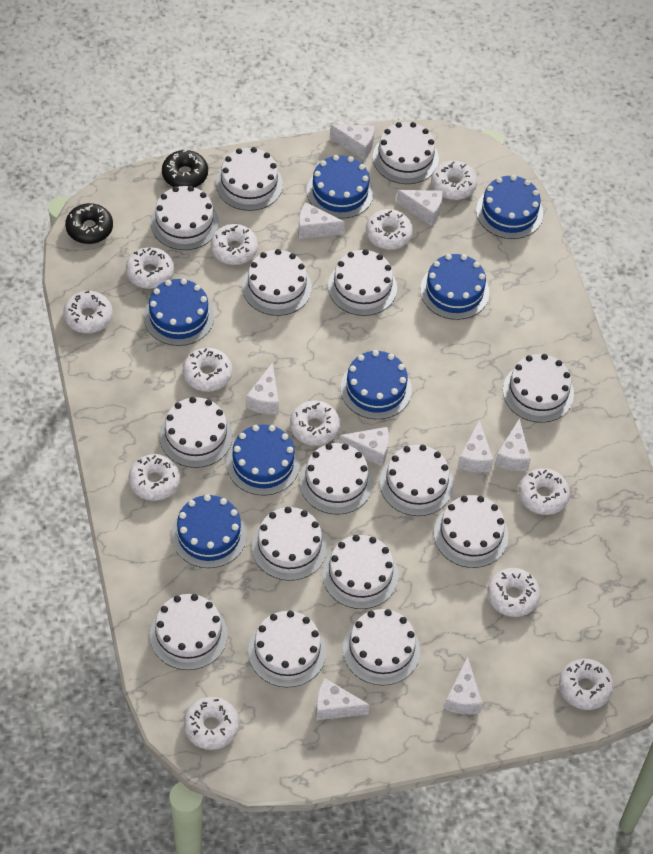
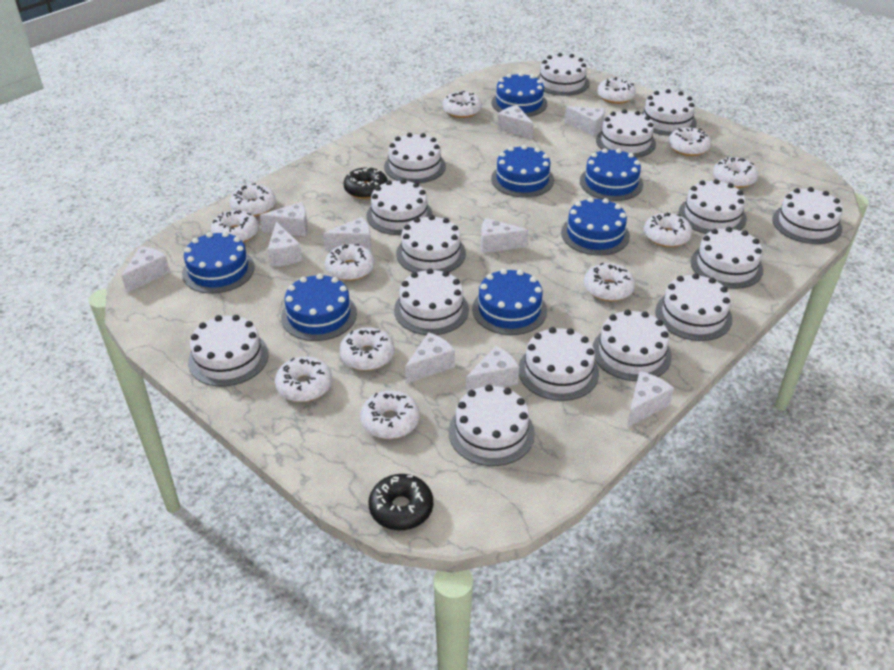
white cheese: 9 -> 10

